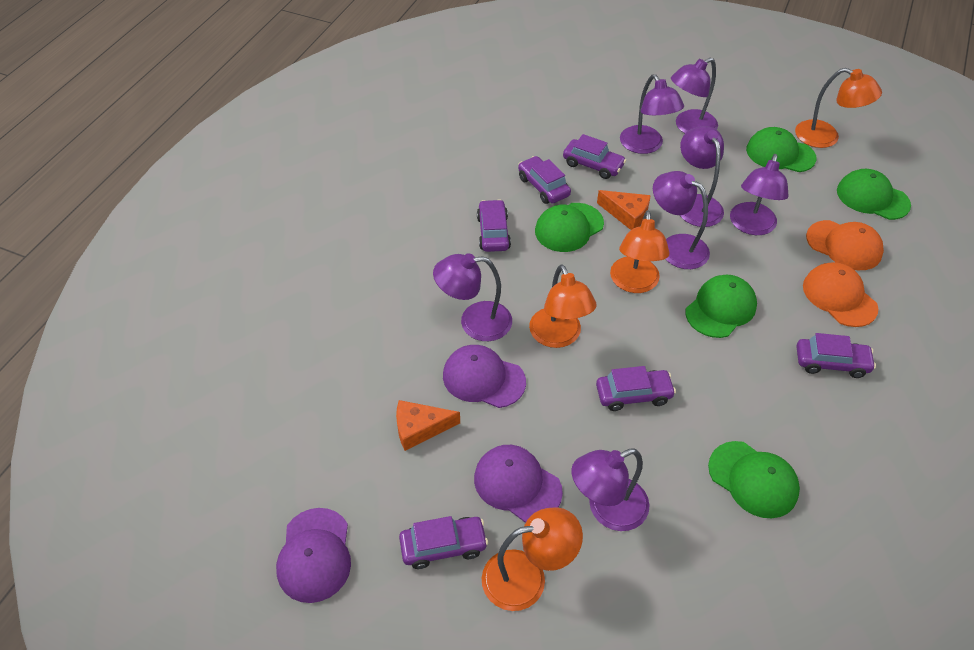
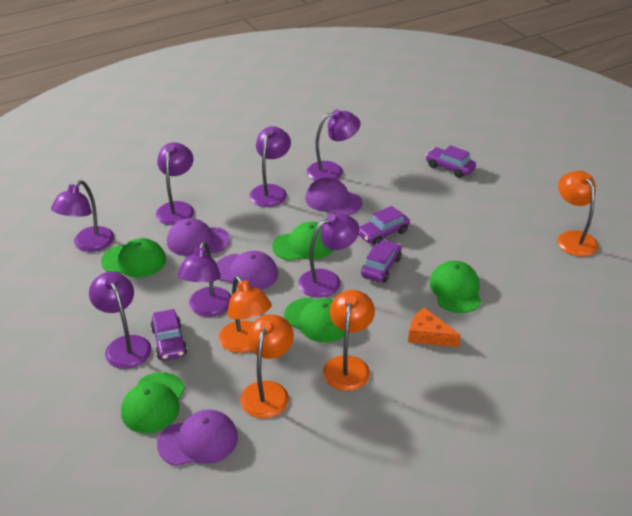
orange cap: 2 -> 0
orange cheese: 2 -> 1
purple cap: 3 -> 4
purple car: 6 -> 4

